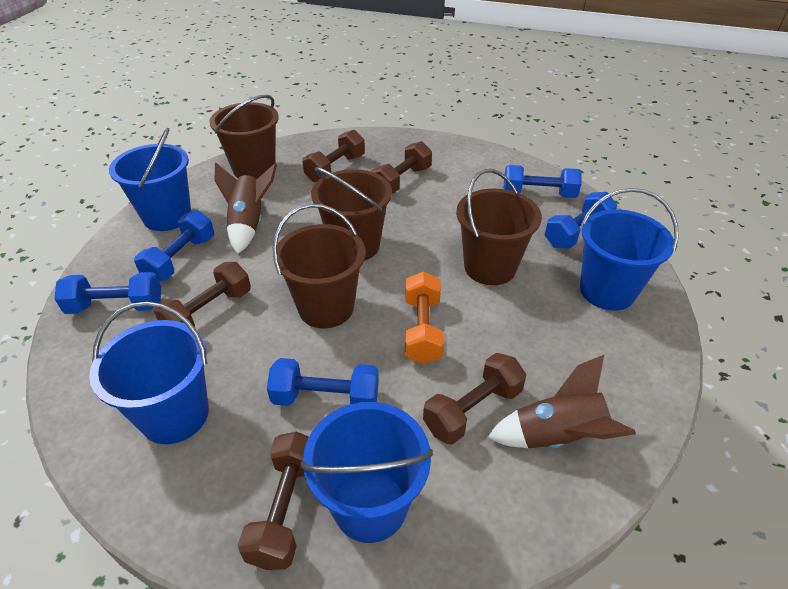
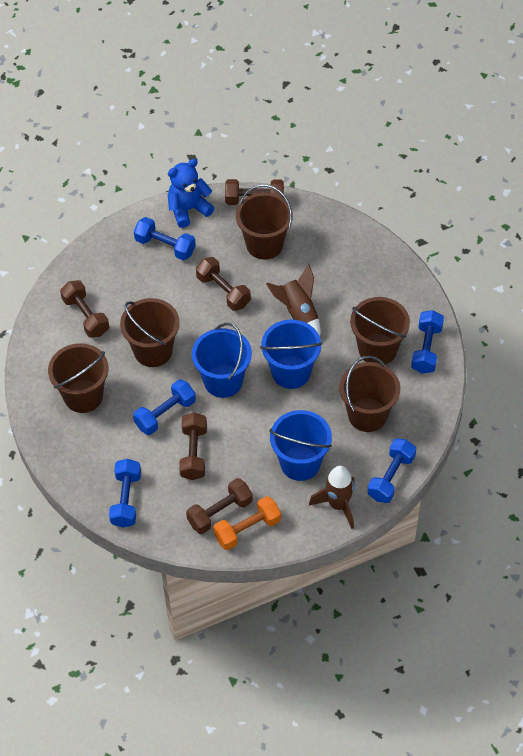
blue bucket: 4 -> 3
blue teddy bear: 0 -> 1
brown bucket: 4 -> 5

